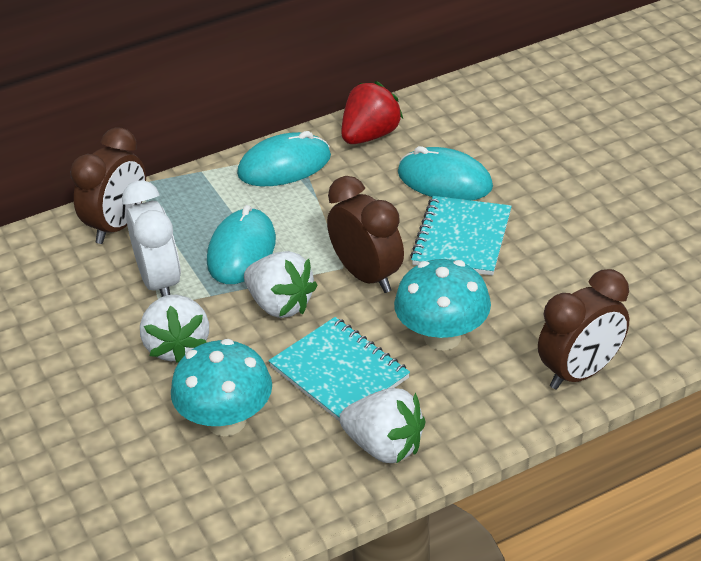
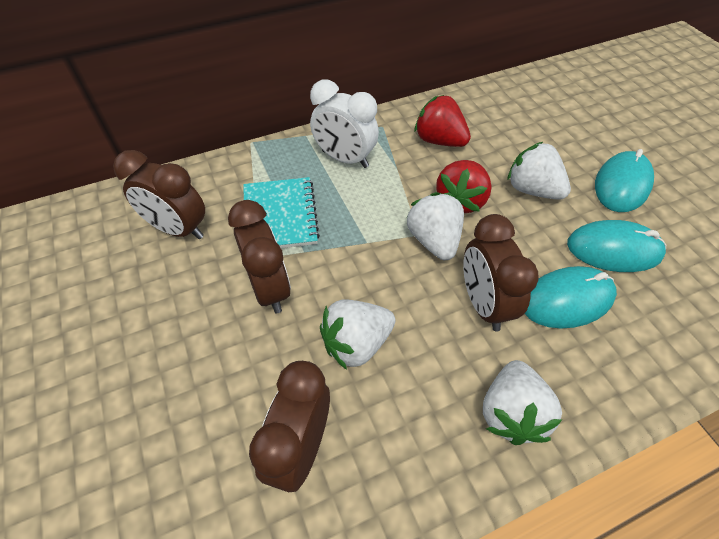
brown clock: 3 -> 4
red strawberry: 1 -> 2
turquoise mushroom: 2 -> 0
turquoise notebook: 2 -> 1
white strawberry: 3 -> 4

